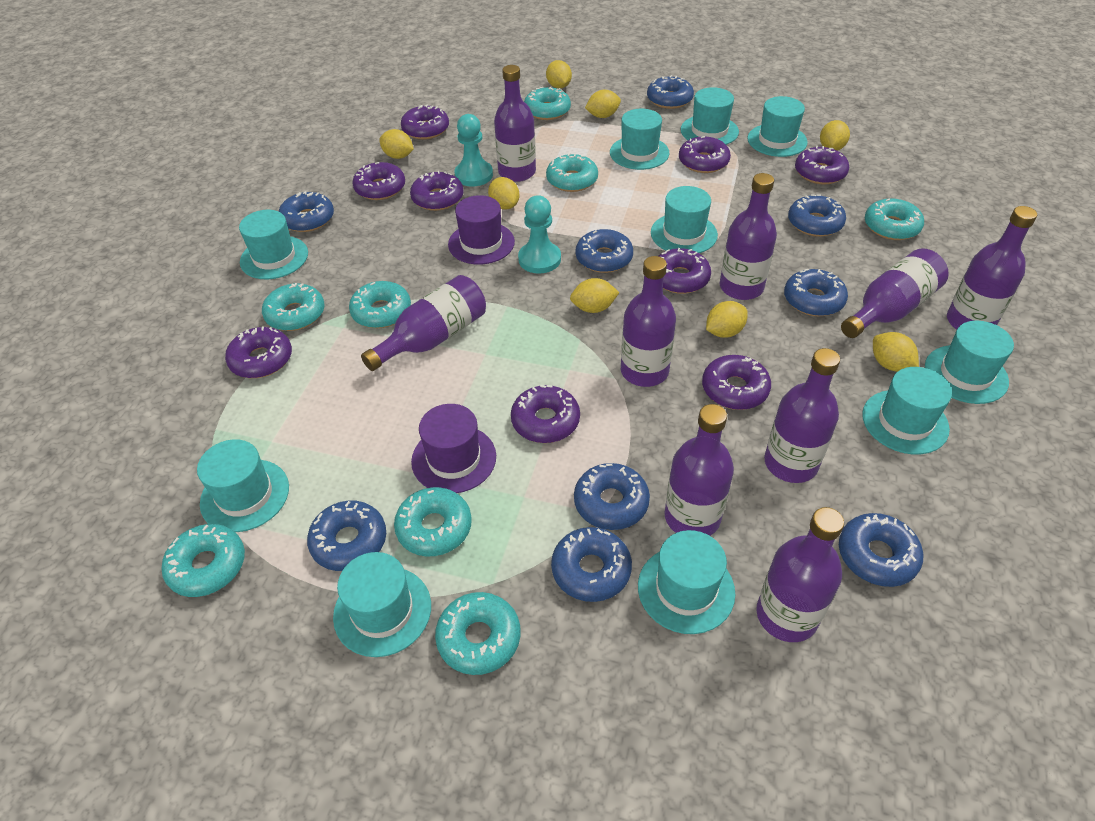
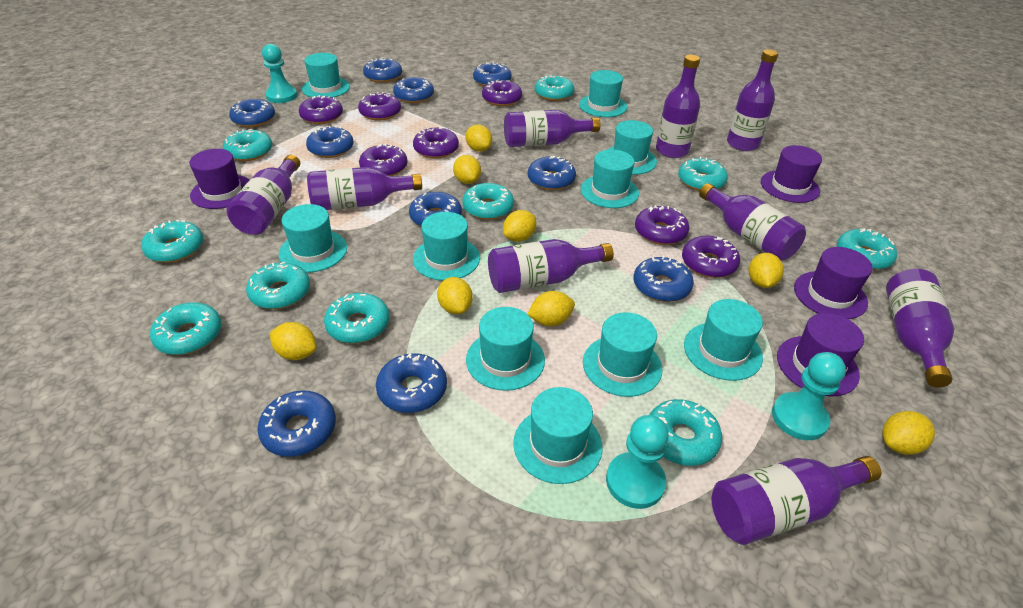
blue donut: 9 -> 10
purple donut: 9 -> 7
purple hat: 2 -> 4
turquoise donut: 8 -> 10
turquoise pawn: 2 -> 3

